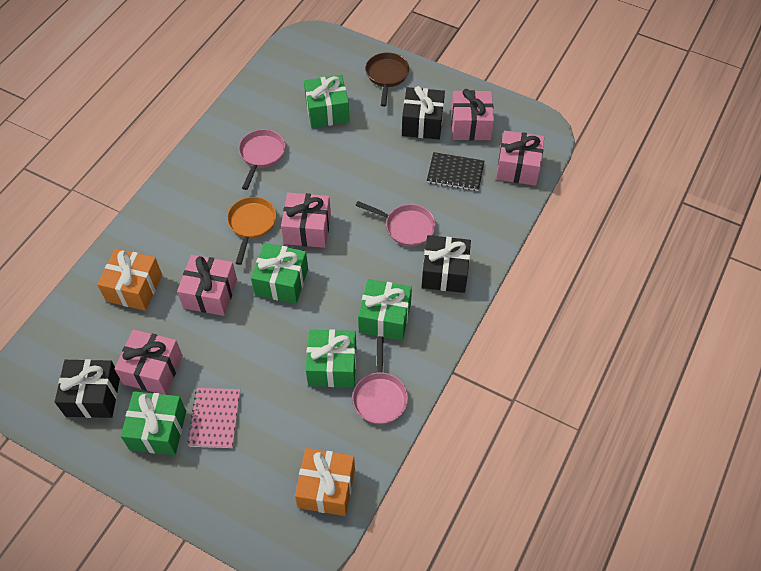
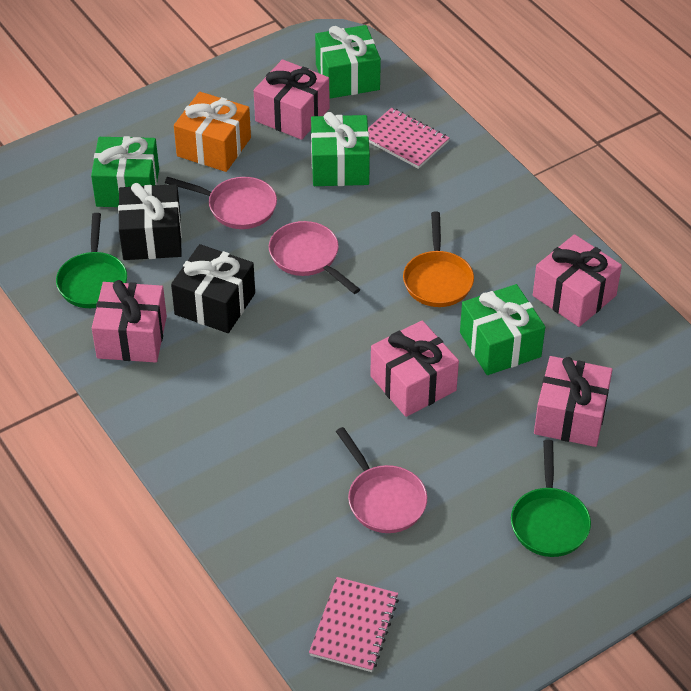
black gift: 3 -> 2
black notebook: 1 -> 0
brown pan: 1 -> 0
green gift: 5 -> 4
green pan: 0 -> 2
orange gift: 2 -> 1
pink notebook: 1 -> 2

